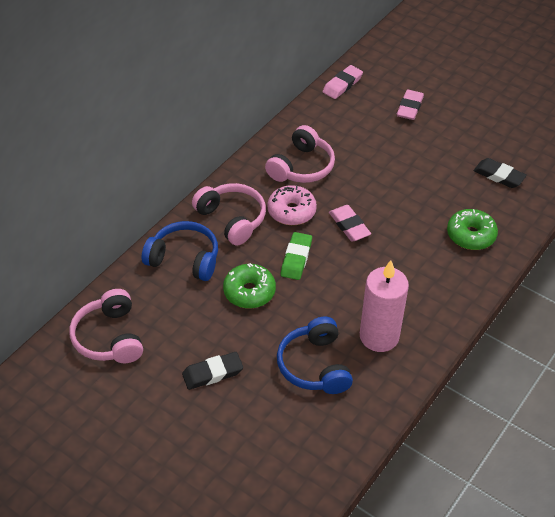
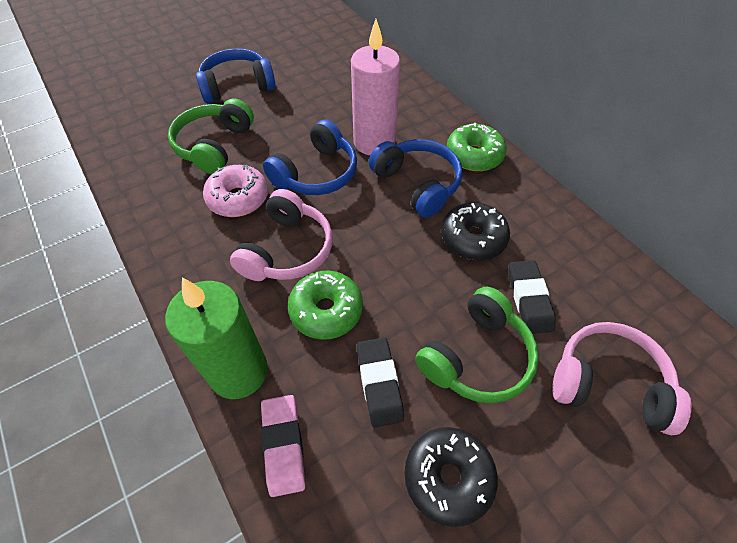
black donut: 0 -> 2
blue headphones: 2 -> 3
green candle: 0 -> 1
green eraser: 1 -> 0
green headphones: 0 -> 2
pink eraser: 3 -> 1
pink headphones: 3 -> 2

